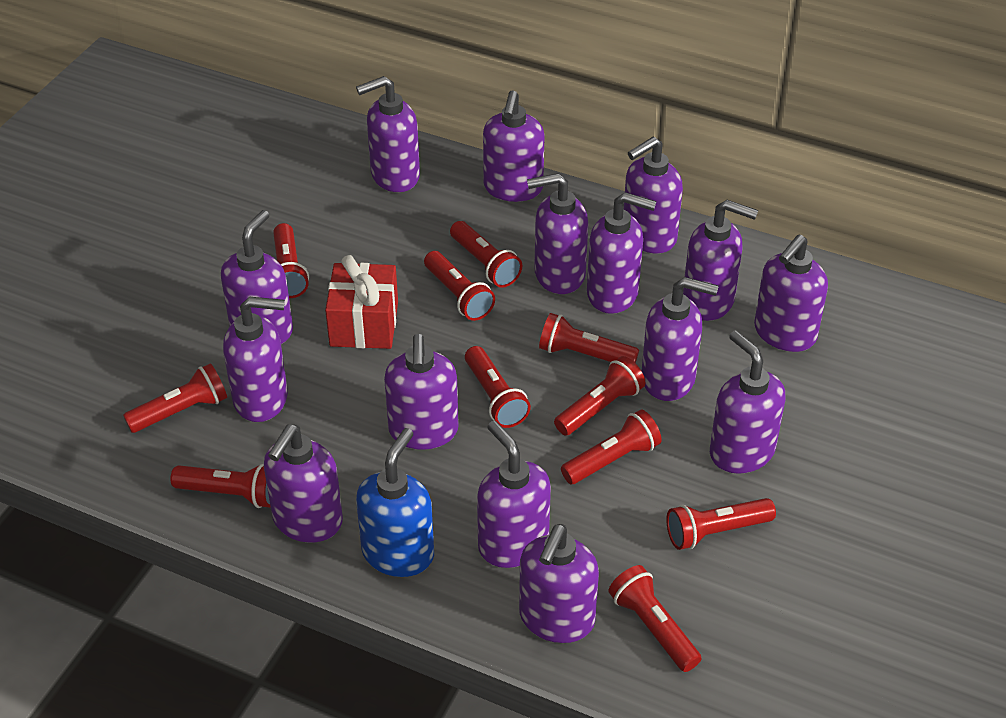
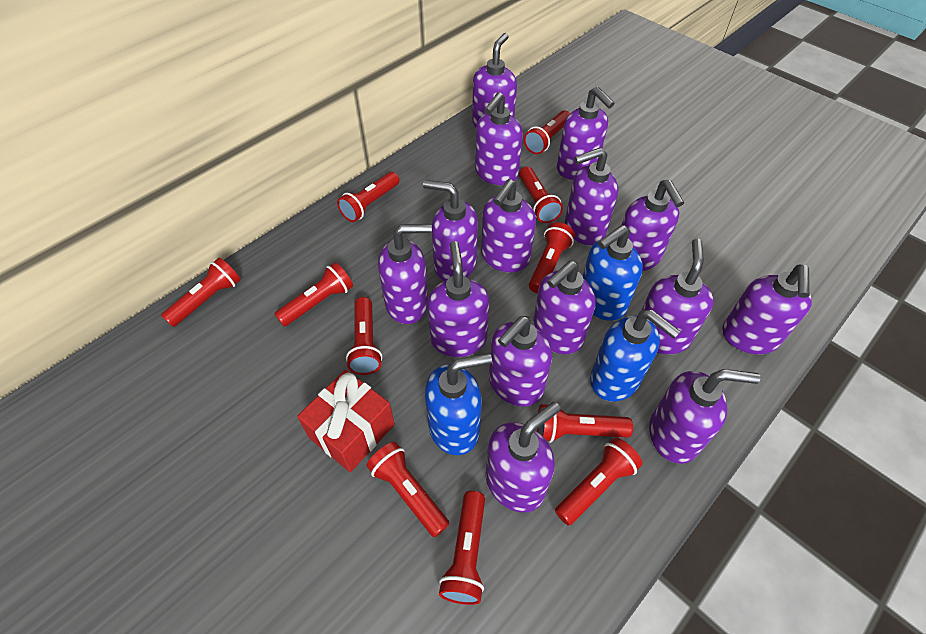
blue soap dispenser: 1 -> 3

